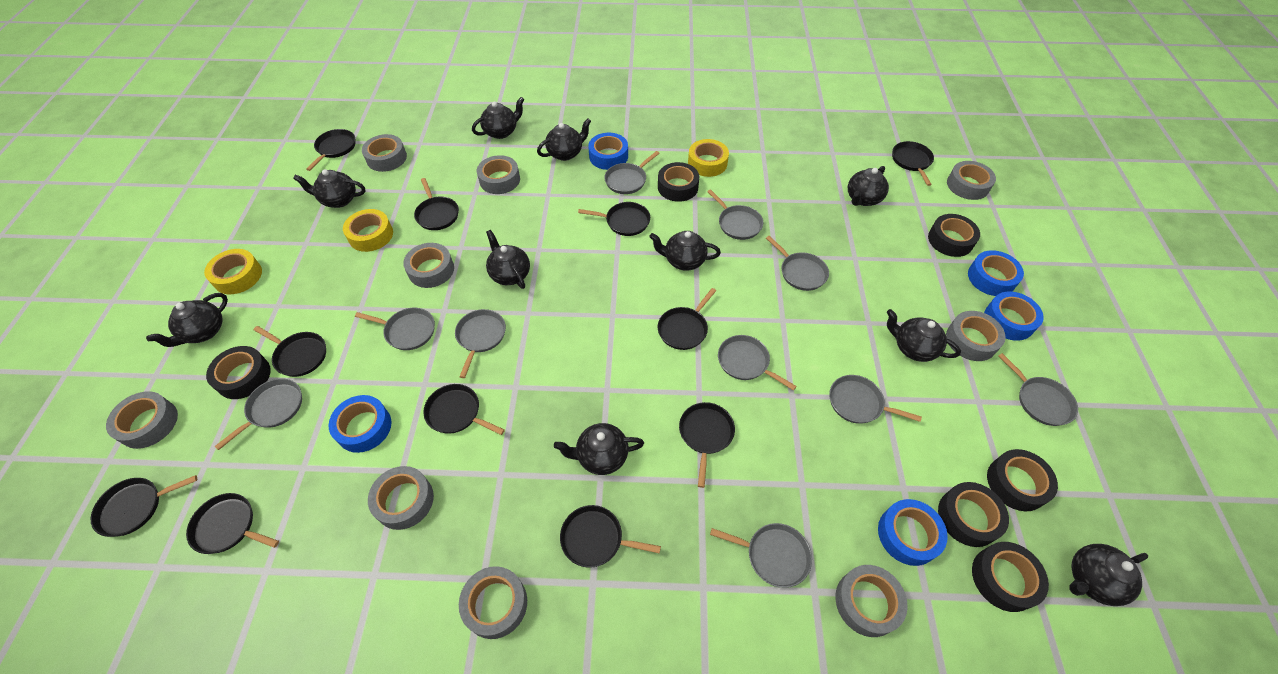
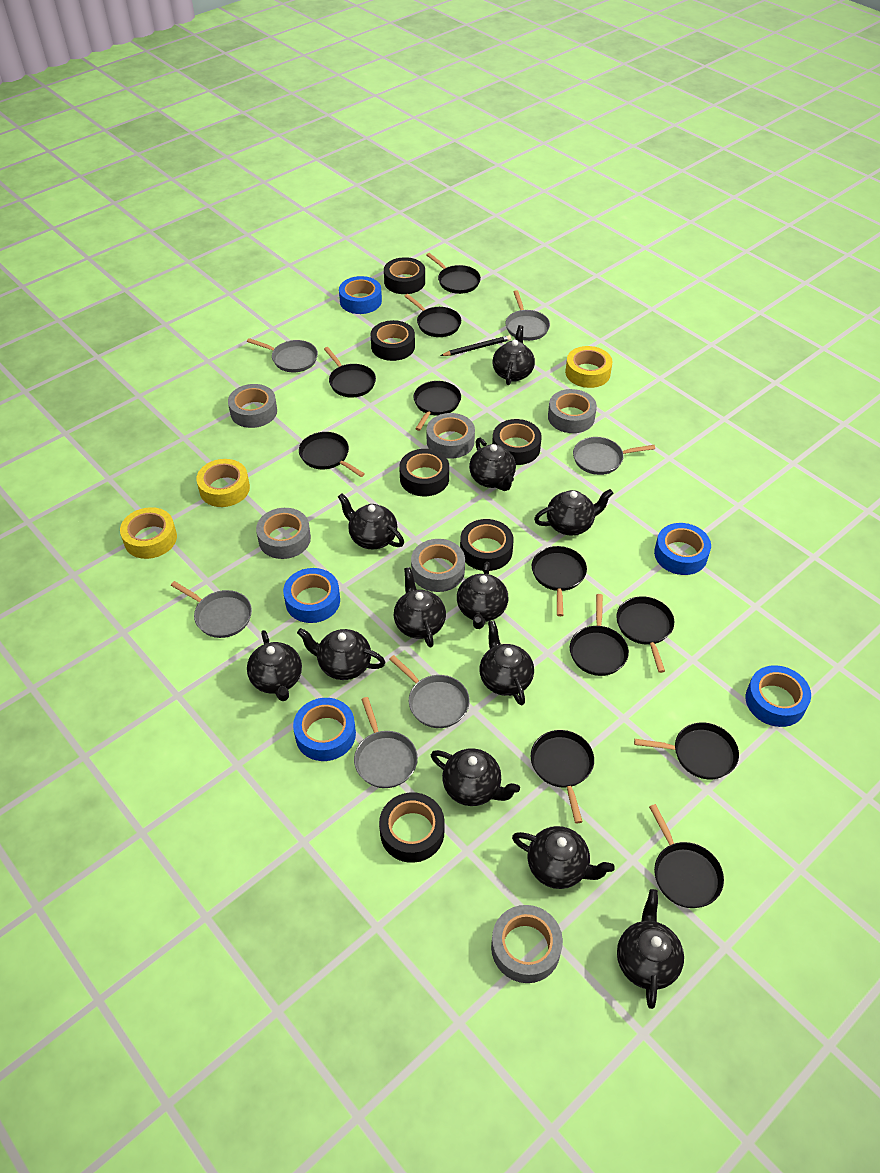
black pencil: 0 -> 1
black teapot: 10 -> 12
grey pan: 10 -> 6
grey tape: 9 -> 6

